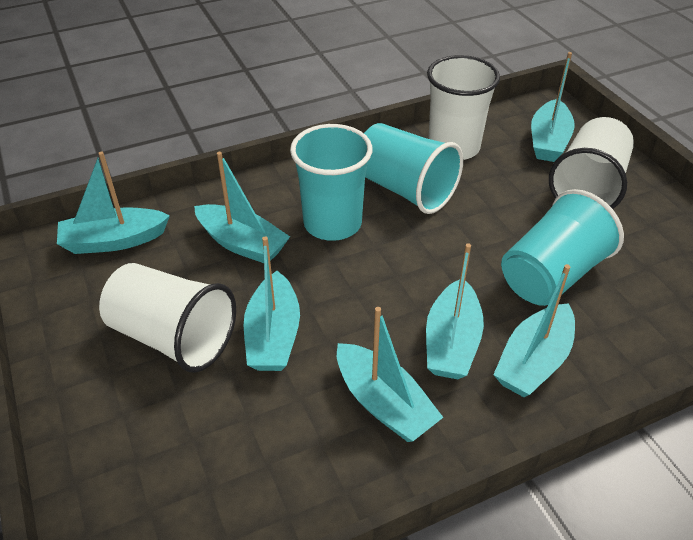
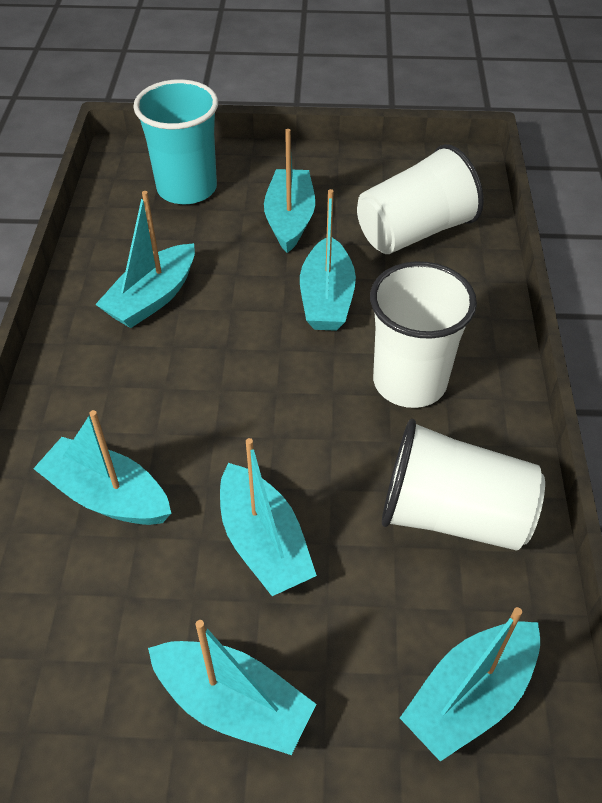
turquoise cup: 3 -> 1

